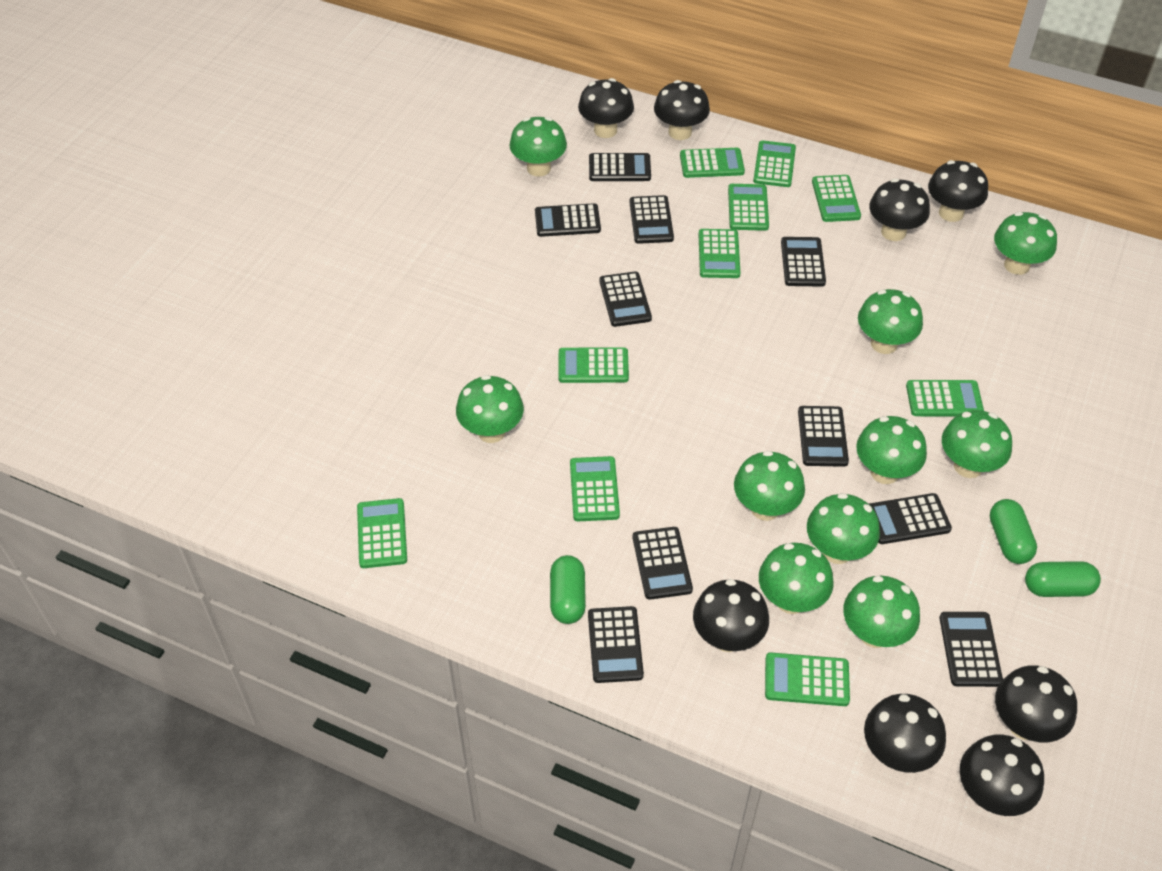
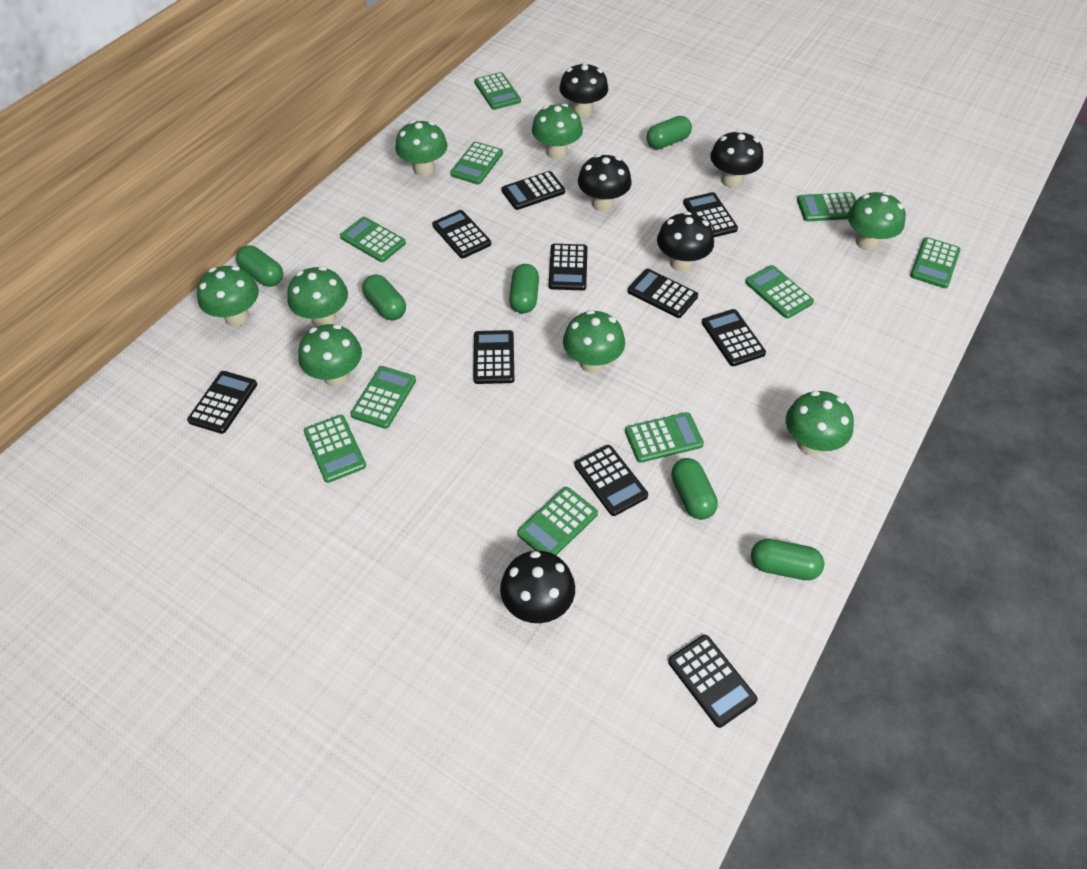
black mushroom: 8 -> 5
green capsule: 3 -> 6
green mushroom: 10 -> 8

